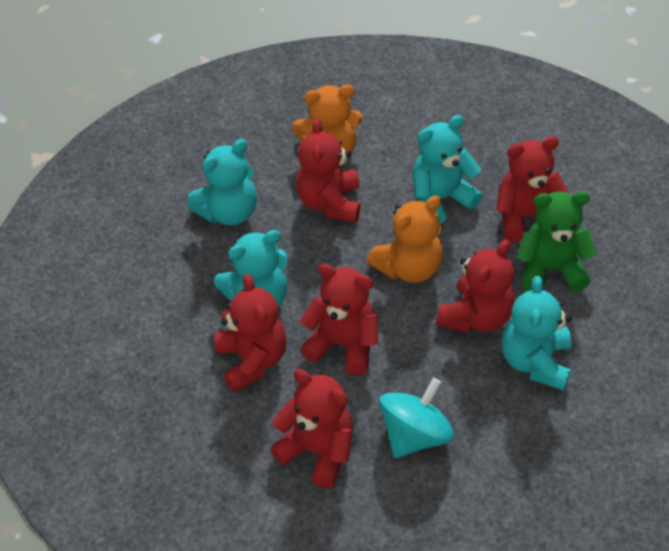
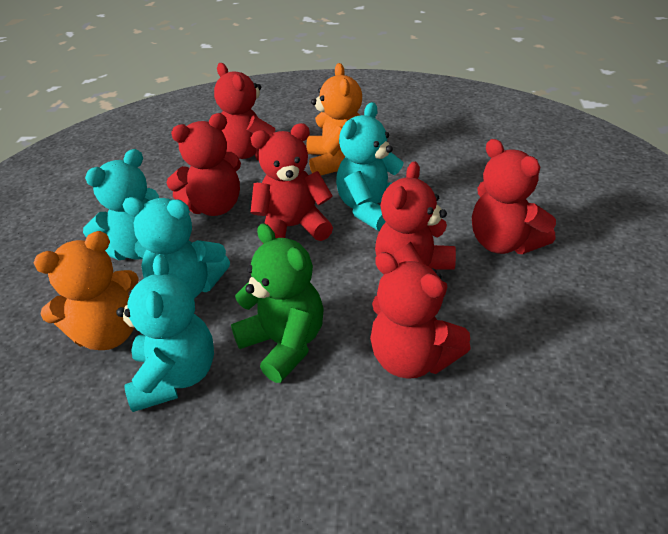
turquoise spinning top: 1 -> 0

